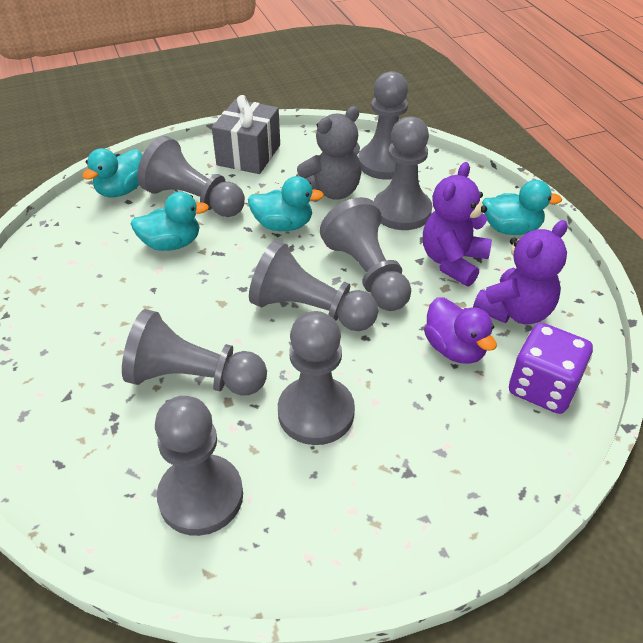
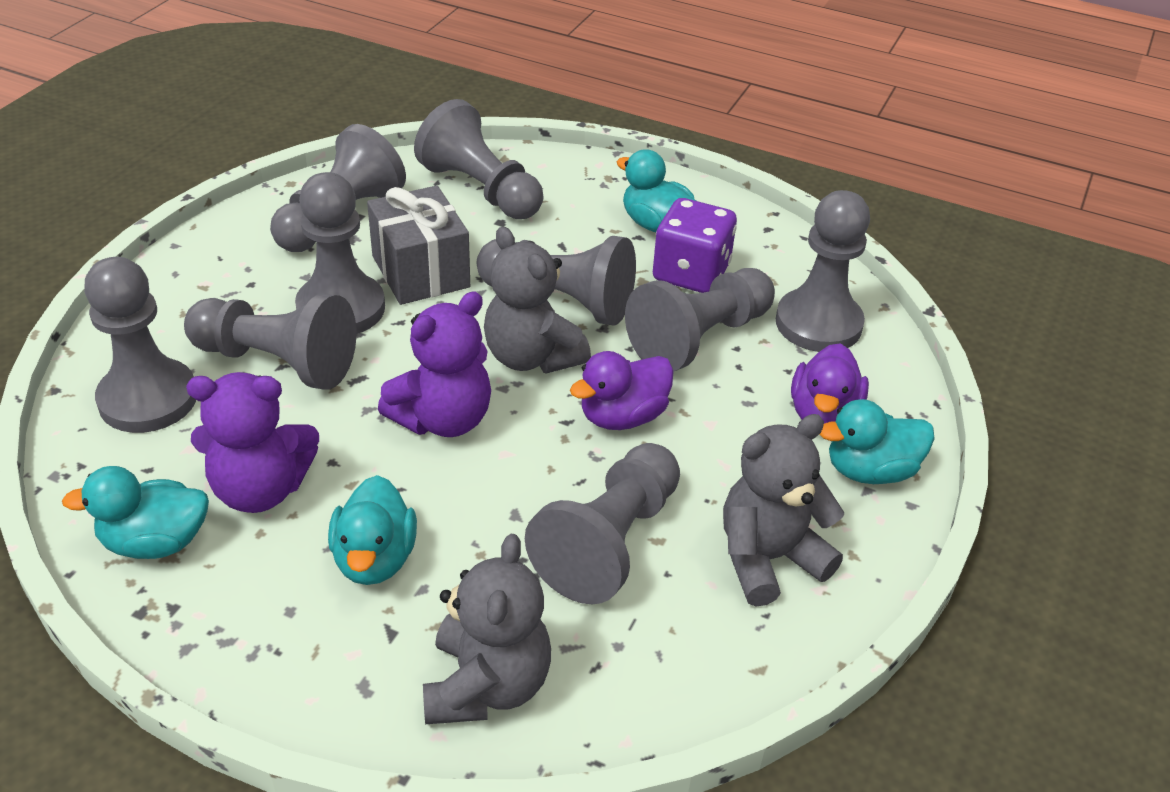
grey pawn: 8 -> 9
grey teddy bear: 1 -> 3
purple duck: 1 -> 2

